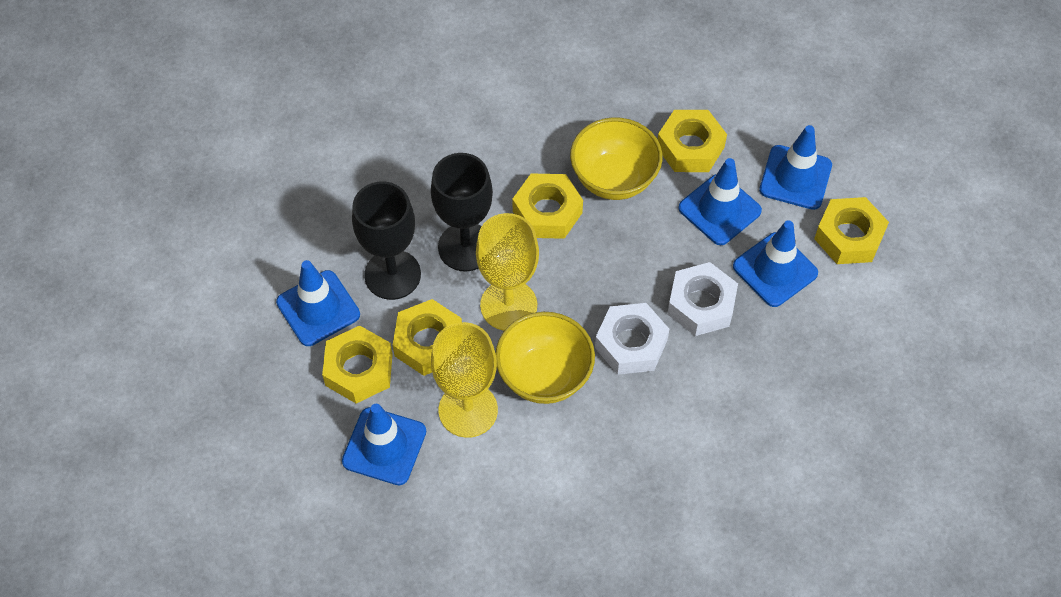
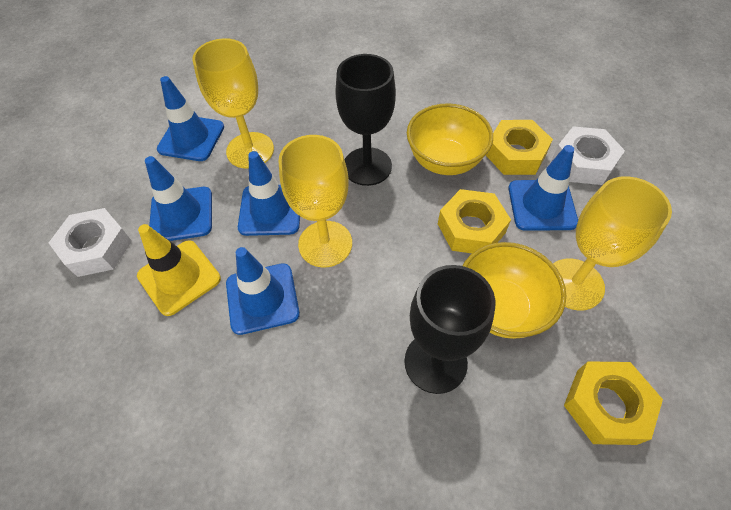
yellow goblet: 2 -> 3
yellow nut: 5 -> 3
yellow traffic cone: 0 -> 1

